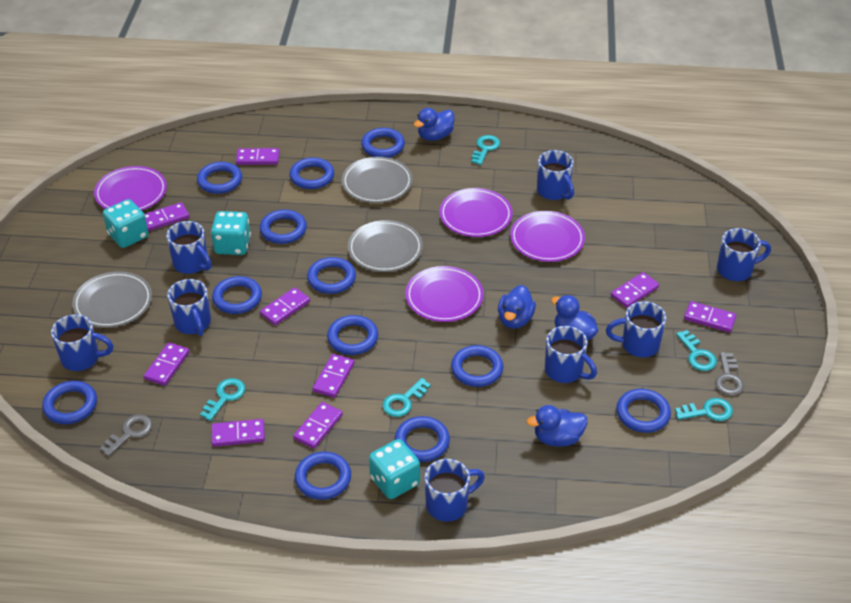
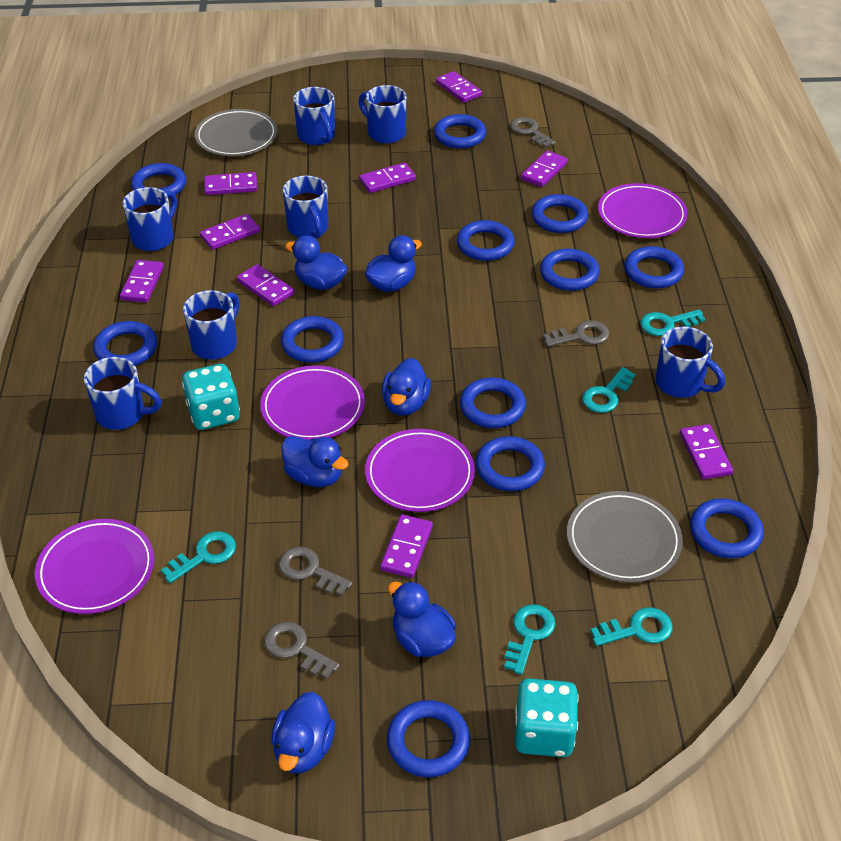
blue duck: 4 -> 6
blue mug: 8 -> 7
grey key: 2 -> 4
grey plate: 3 -> 2
turquoise dice: 3 -> 2

